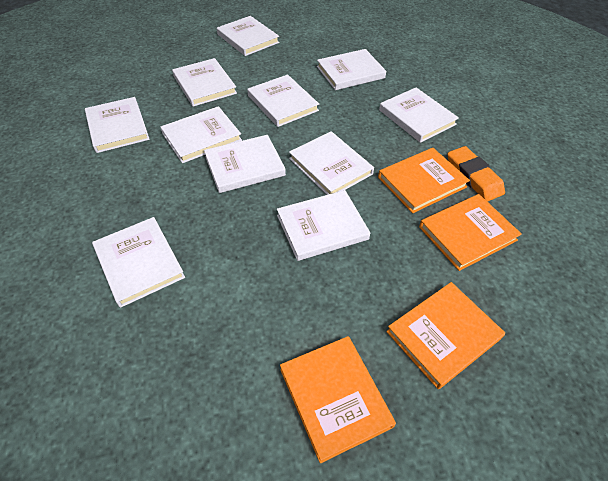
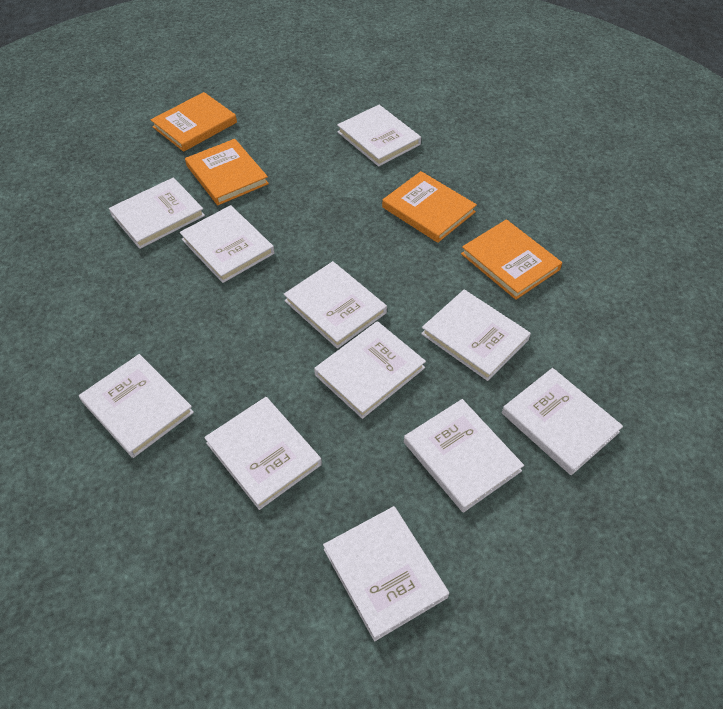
orange eraser: 1 -> 0

